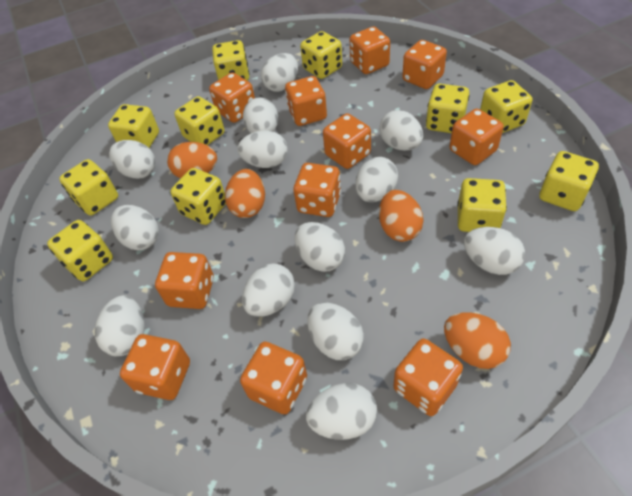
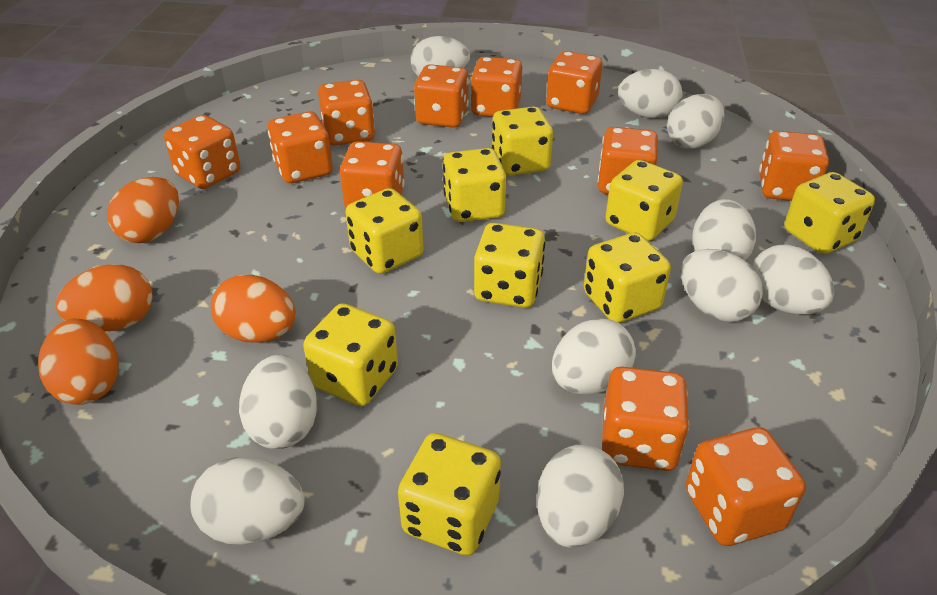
white egg: 13 -> 10
yellow dice: 11 -> 9

